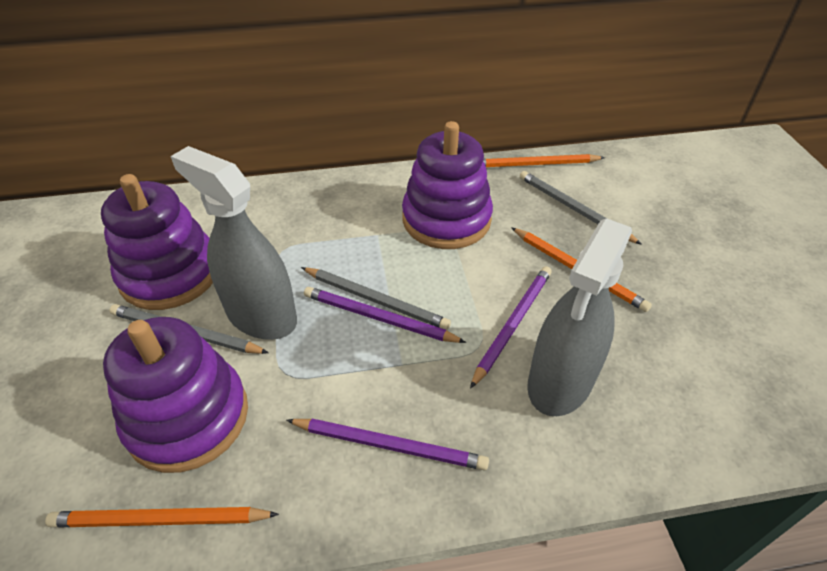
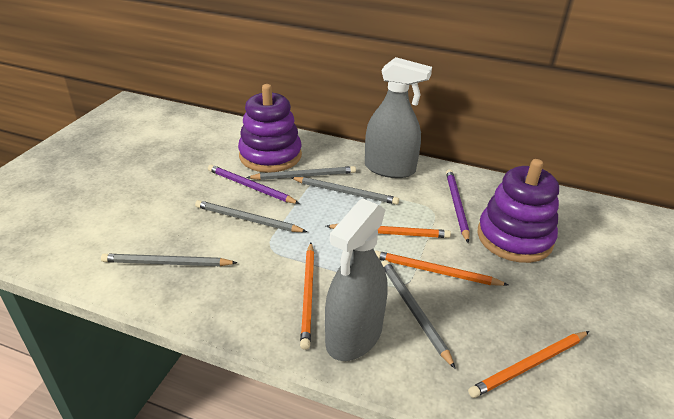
grey pencil: 3 -> 5
orange pencil: 3 -> 4
purple pencil: 3 -> 2
purple stacking toy: 3 -> 2

